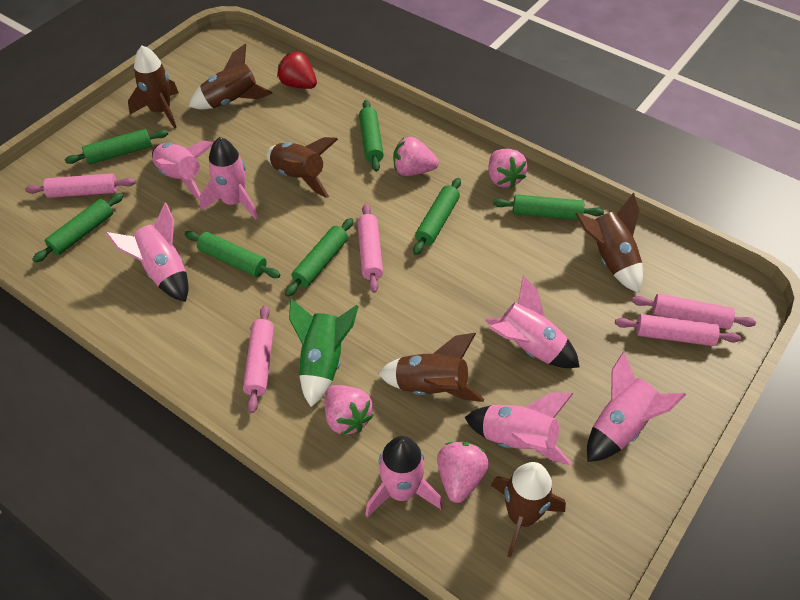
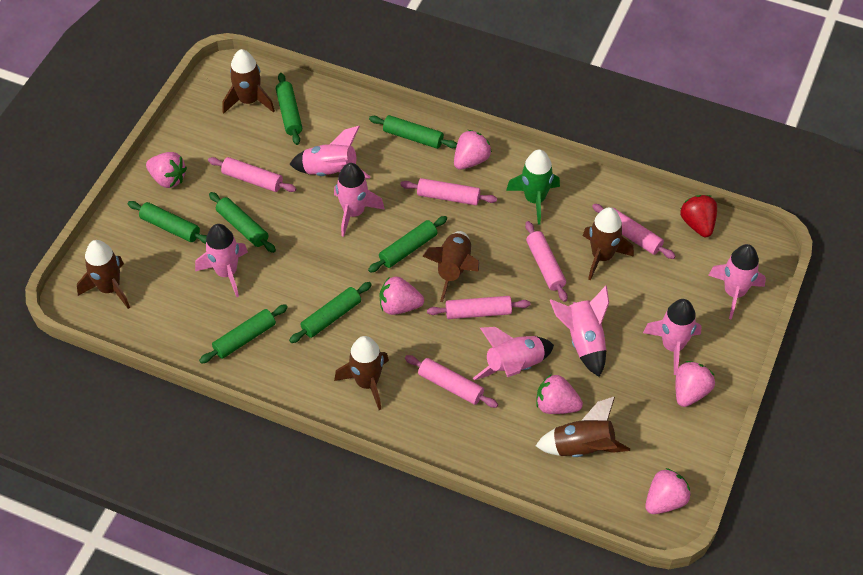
pink rolling pin: 5 -> 6
pink strawberry: 4 -> 6

